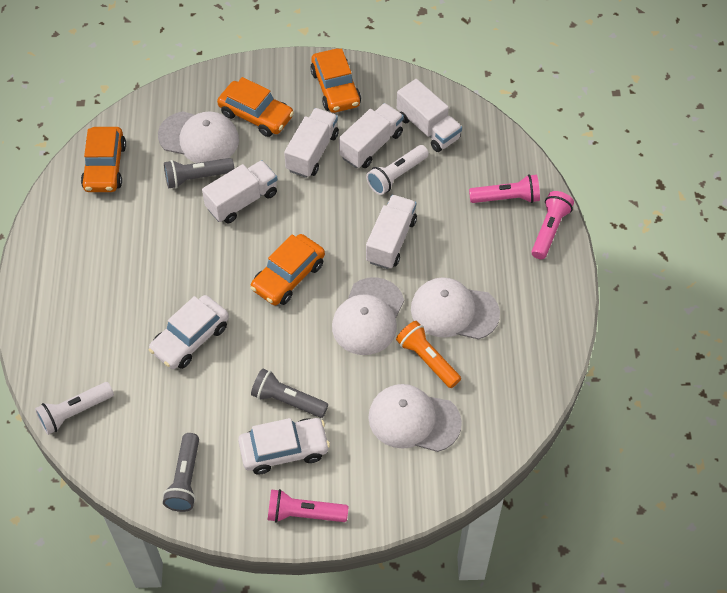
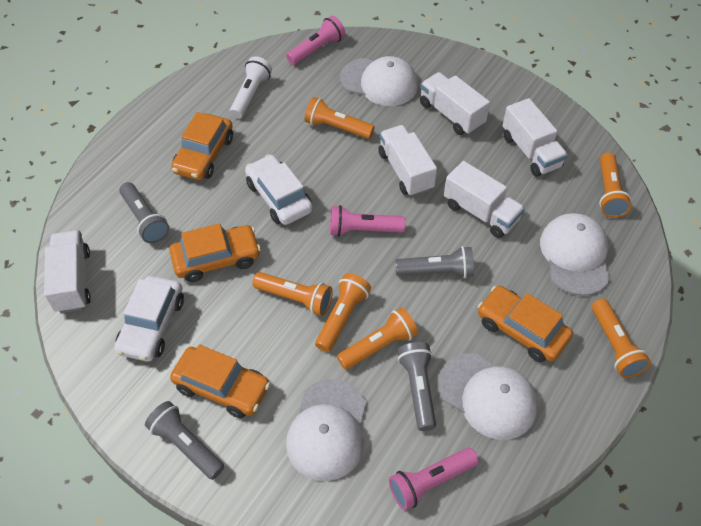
grey flashlight: 3 -> 4
orange flashlight: 1 -> 6
white flashlight: 2 -> 1

